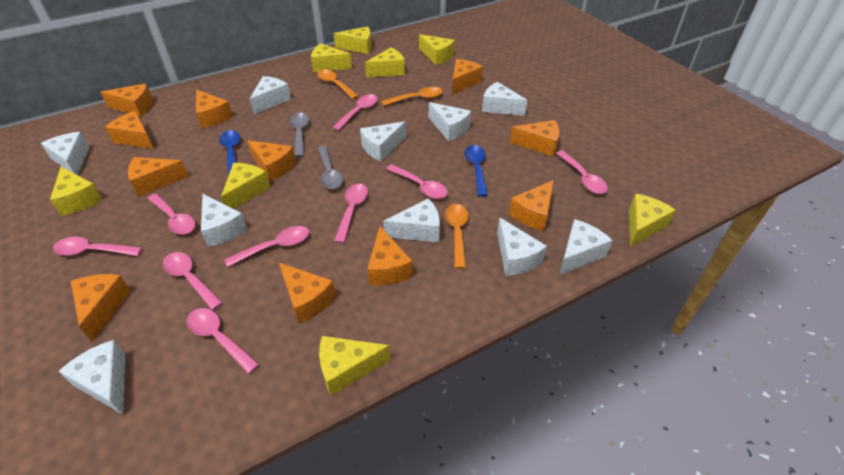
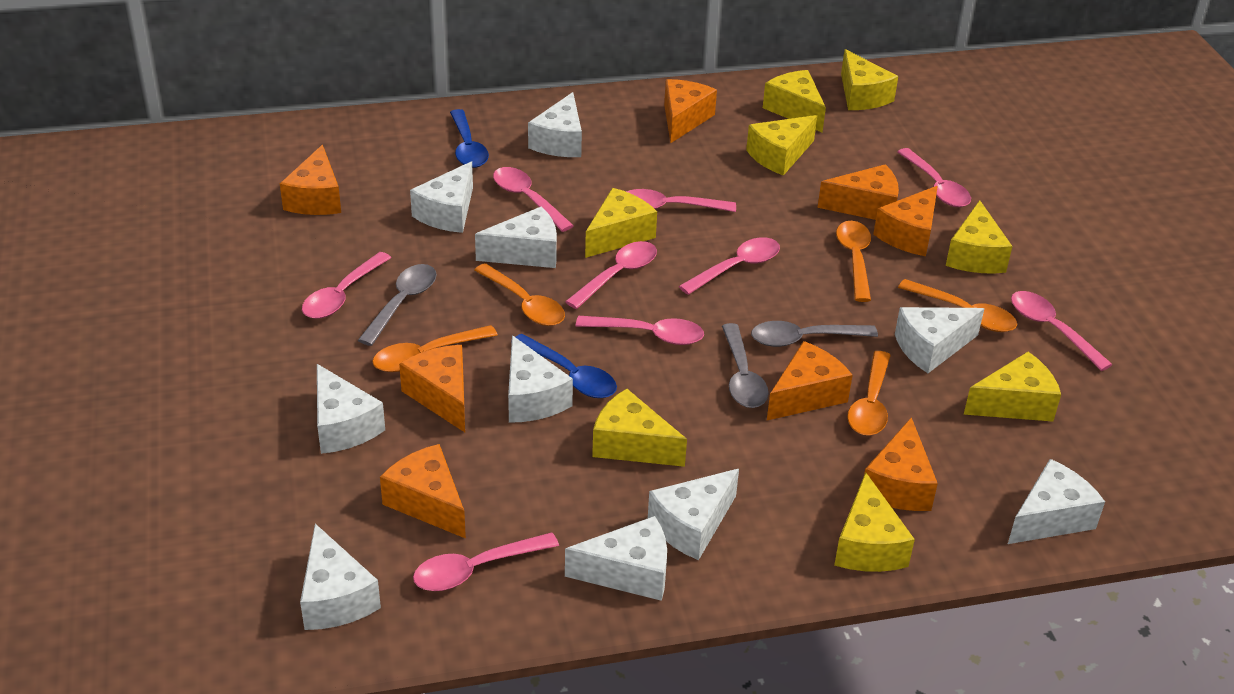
grey spoon: 2 -> 3
orange cheese: 11 -> 8
orange spoon: 3 -> 5

